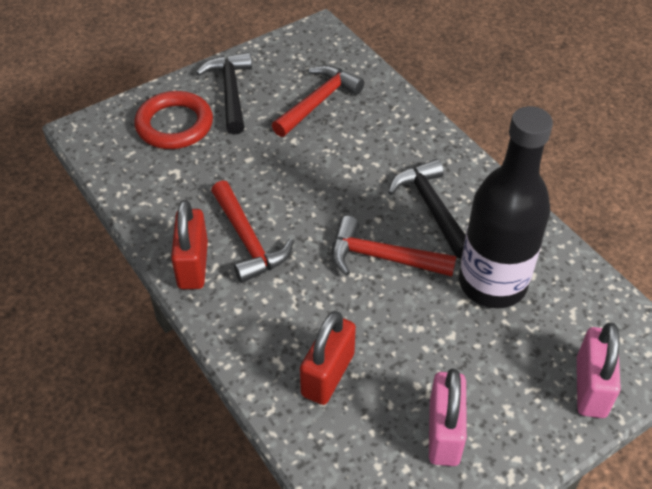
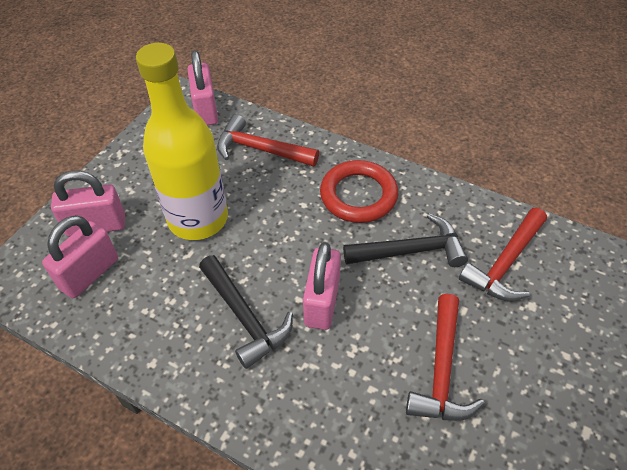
black bottle: 1 -> 0
pink padlock: 2 -> 4
red padlock: 2 -> 0
yellow bottle: 0 -> 1

